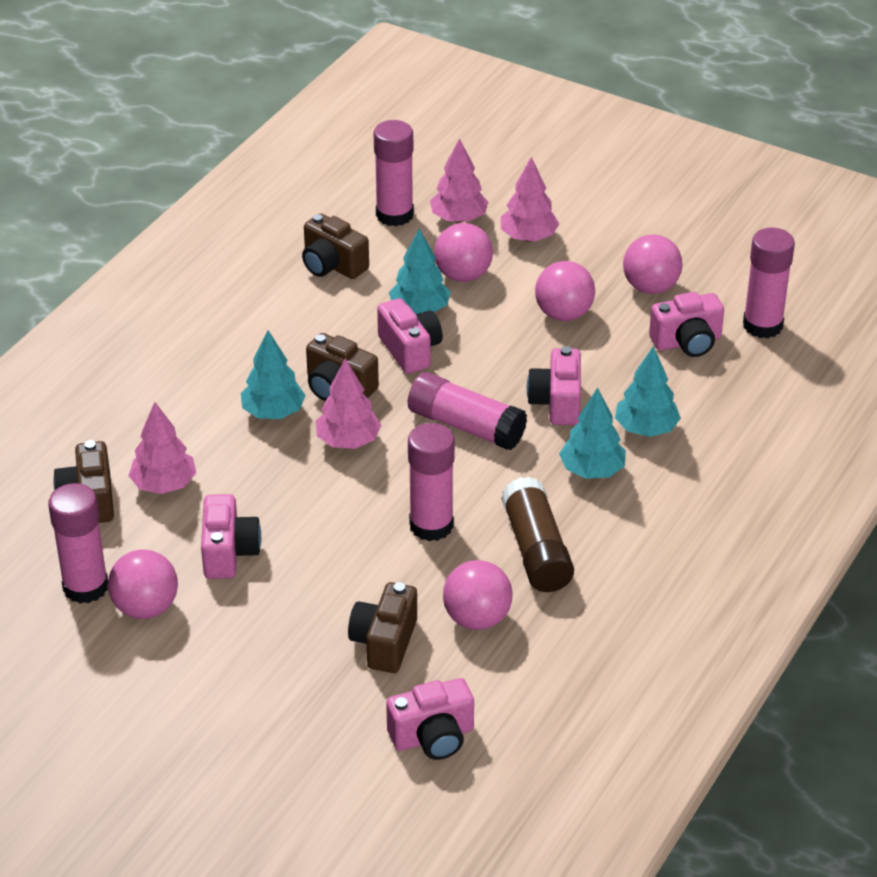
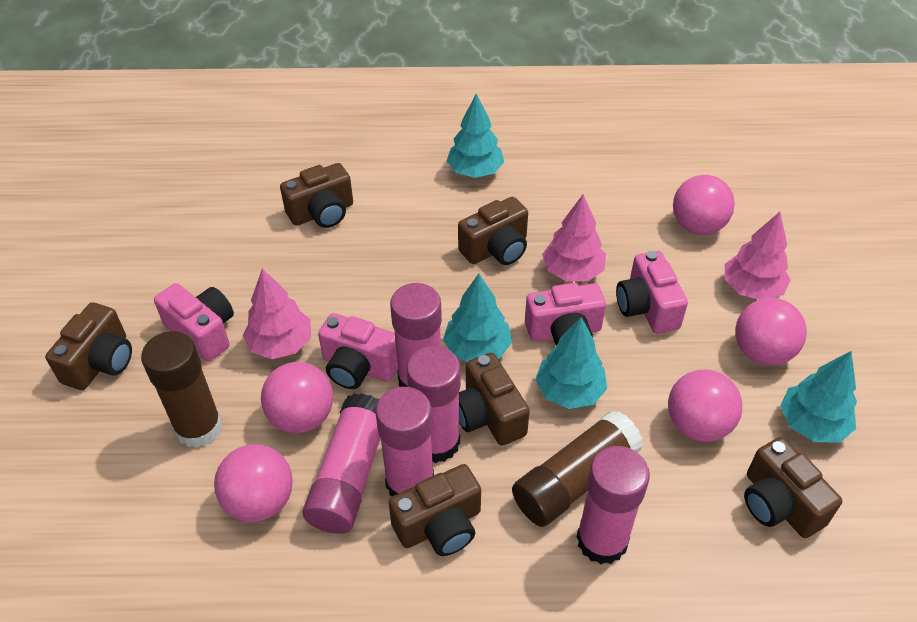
brown camera: 4 -> 6
brown glue stick: 1 -> 2
pink camera: 5 -> 4
pink tree: 4 -> 3

